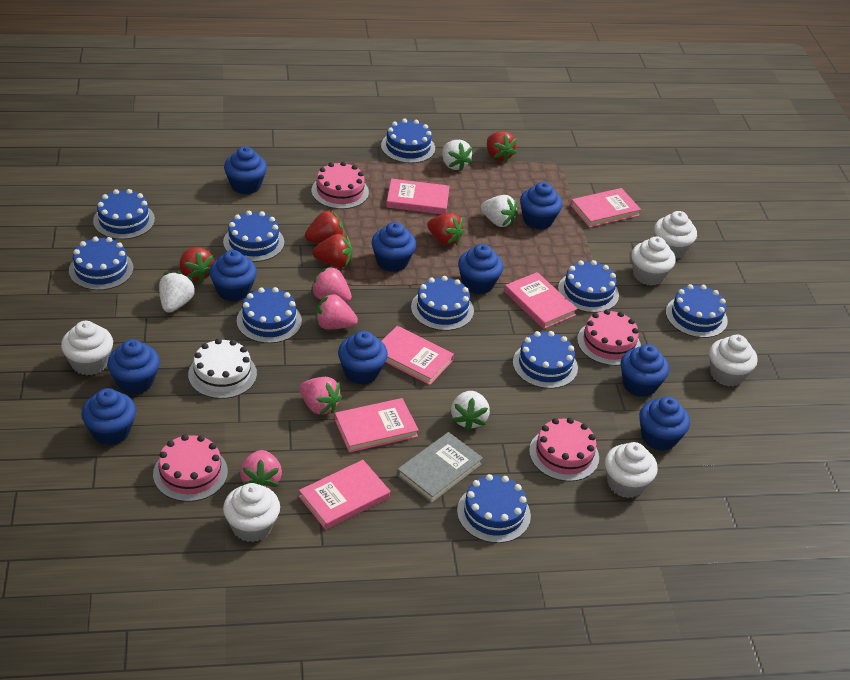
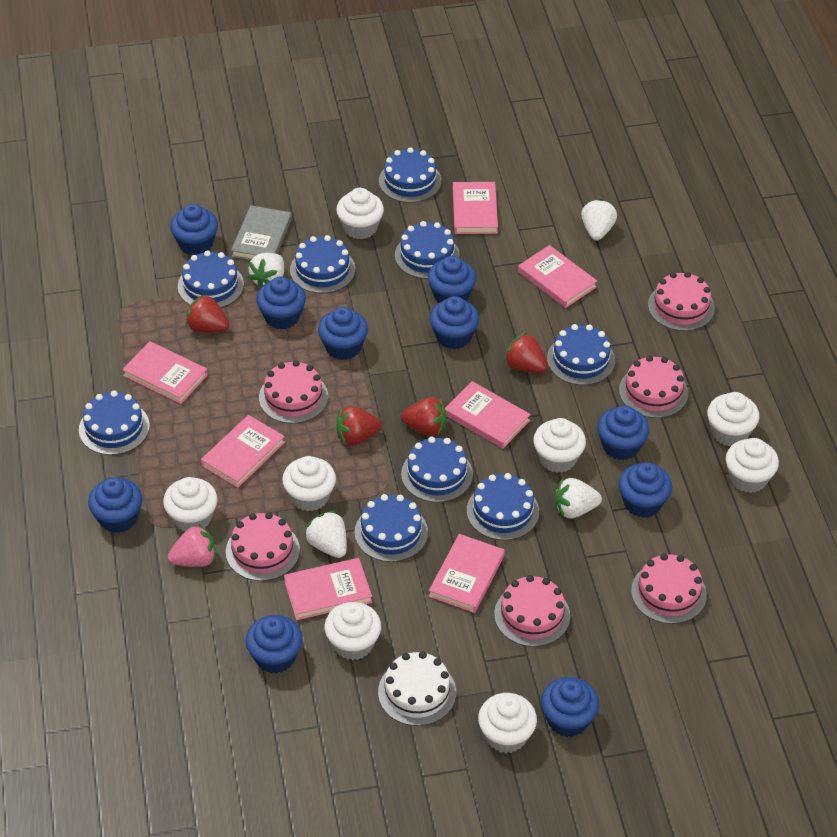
blue cake: 10 -> 9
pink book: 6 -> 7
pink cake: 4 -> 6
pink strawberry: 4 -> 1
red strawberry: 5 -> 4
white cupcake: 6 -> 8

